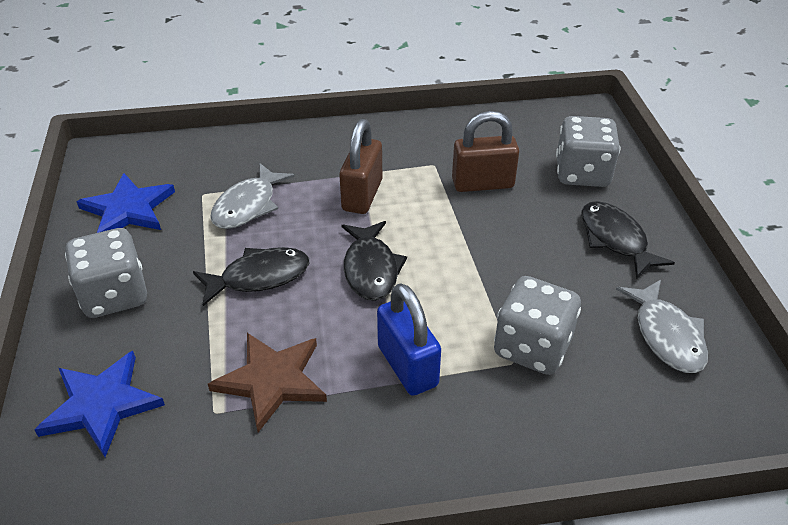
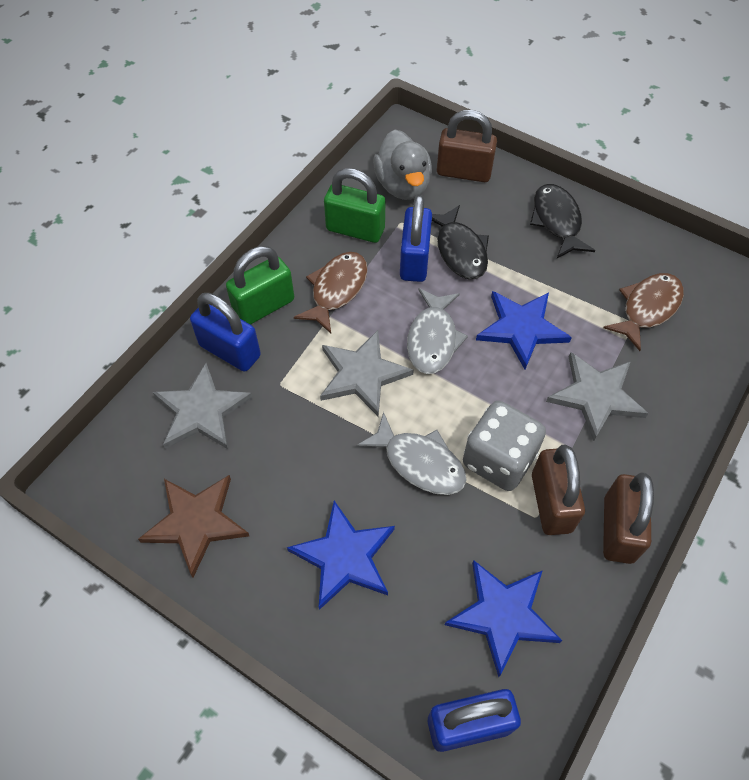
black fish: 3 -> 2
blue padlock: 1 -> 3
blue star: 2 -> 3
brown fish: 0 -> 2
brown padlock: 2 -> 3
green padlock: 0 -> 2
grey dice: 3 -> 1
grey duck: 0 -> 1
grey star: 0 -> 3

